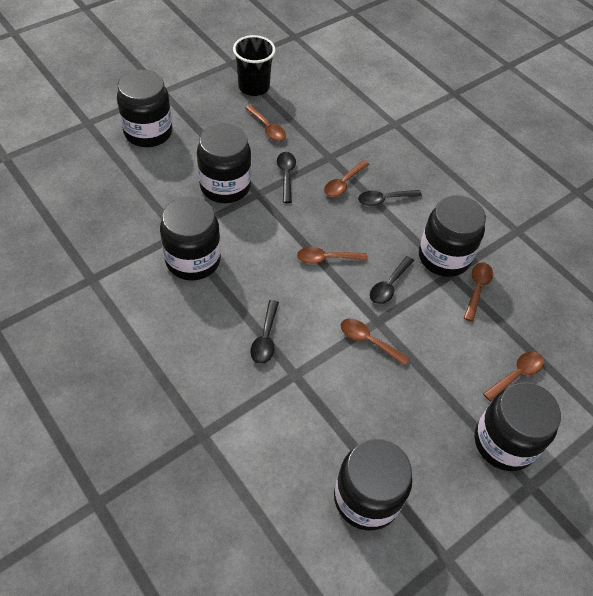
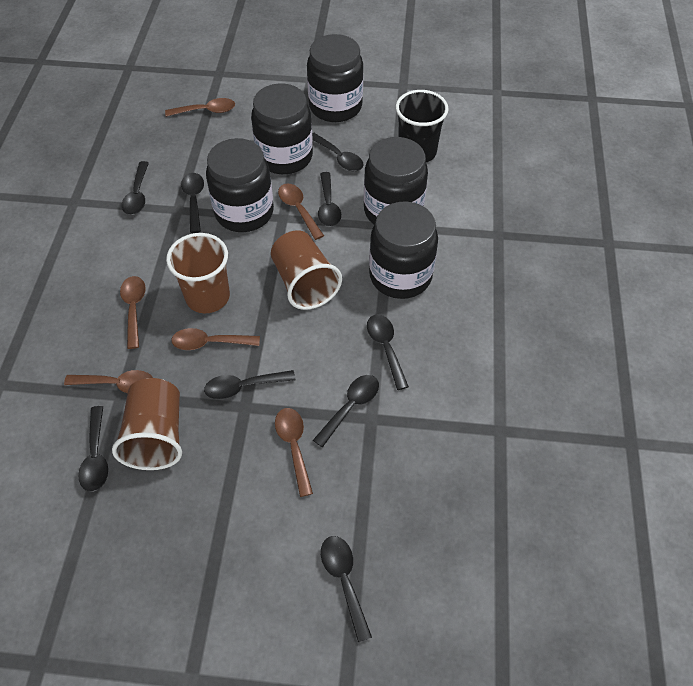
black jar: 6 -> 5
black spoon: 4 -> 9
brown cup: 0 -> 3

